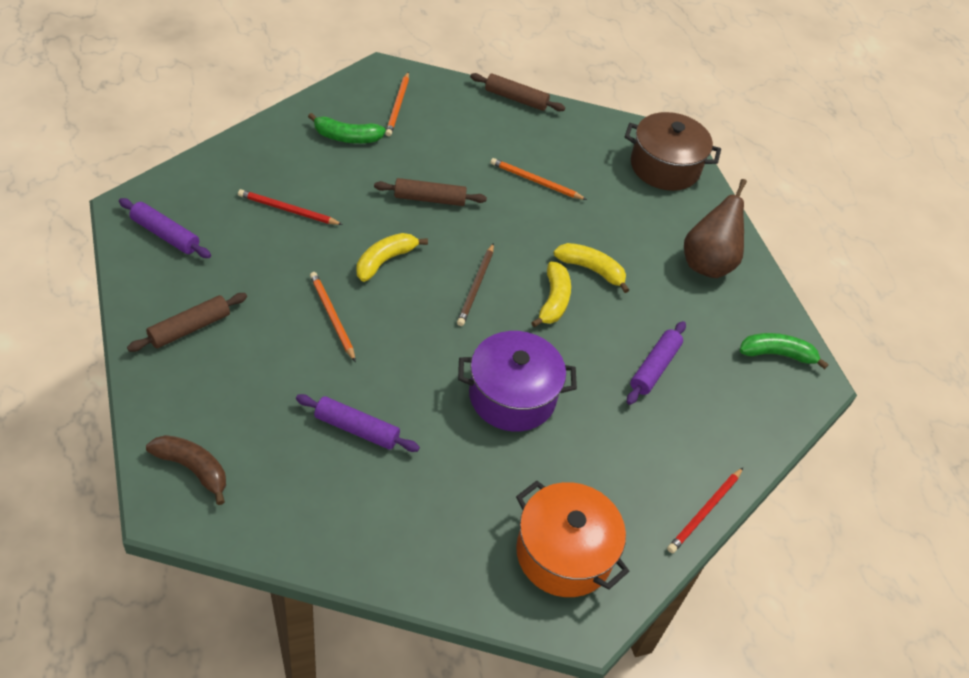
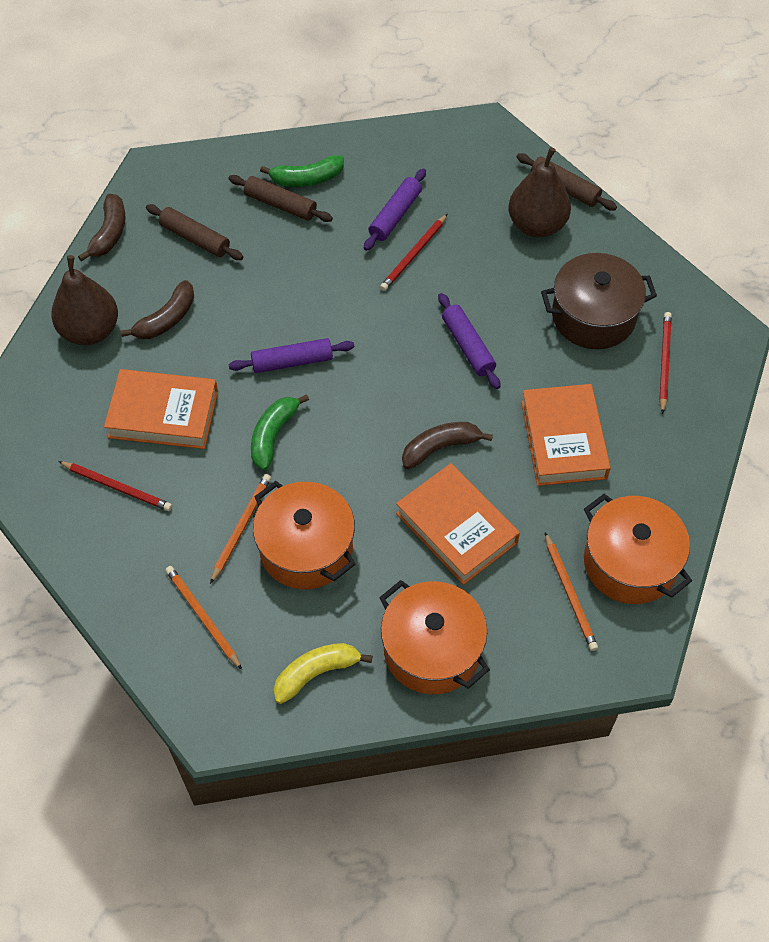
brown banana: 1 -> 3
brown pear: 1 -> 2
brown pencil: 1 -> 0
orange book: 0 -> 3
orange pot: 1 -> 3
purple pot: 1 -> 0
red pencil: 2 -> 3
yellow banana: 3 -> 1

